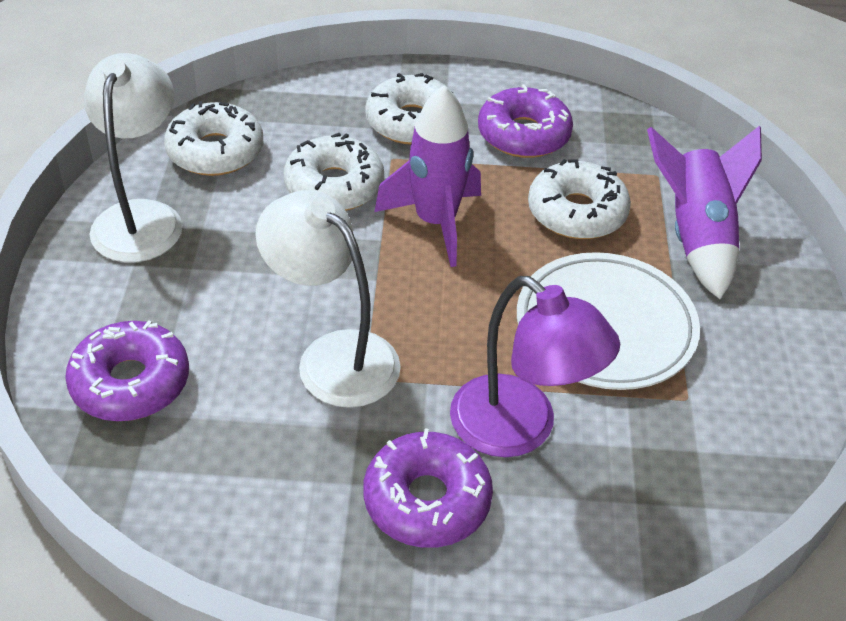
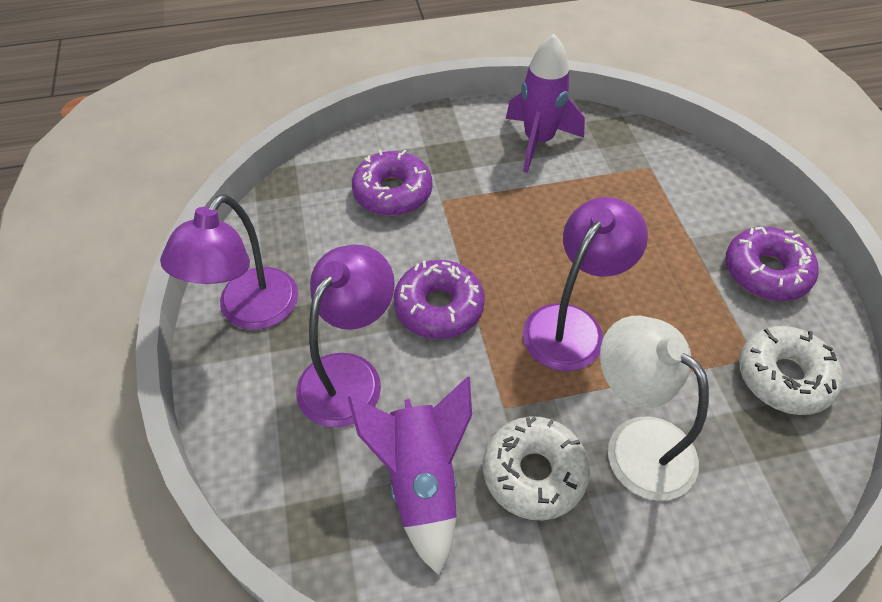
purple lamp: 1 -> 3
white donut: 4 -> 2
white lamp: 2 -> 1
white plate: 1 -> 0

